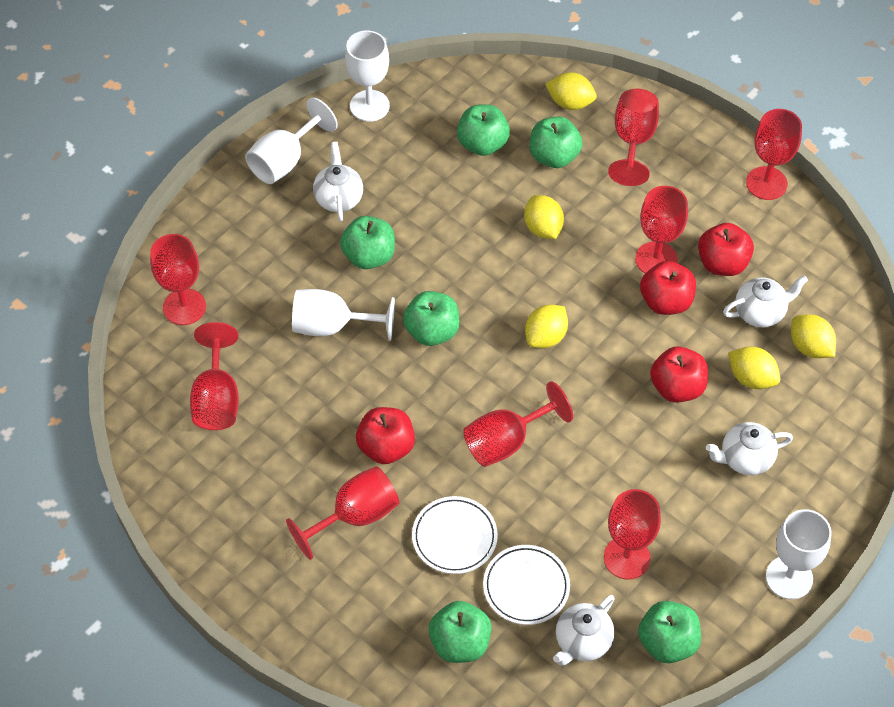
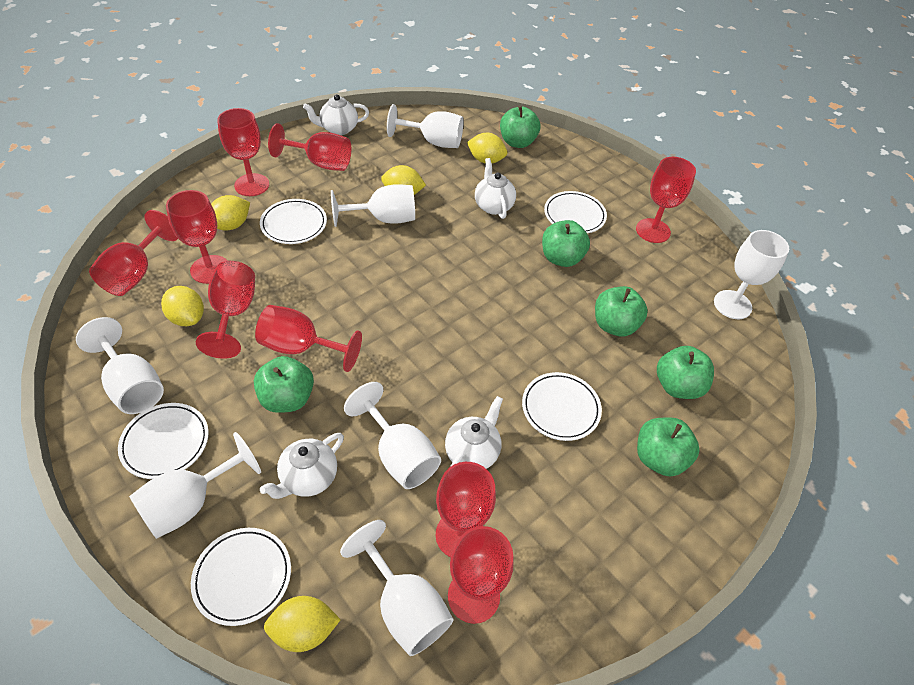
red apple: 4 -> 0
red goblet: 8 -> 9
white goblet: 4 -> 7
white plate: 2 -> 5

